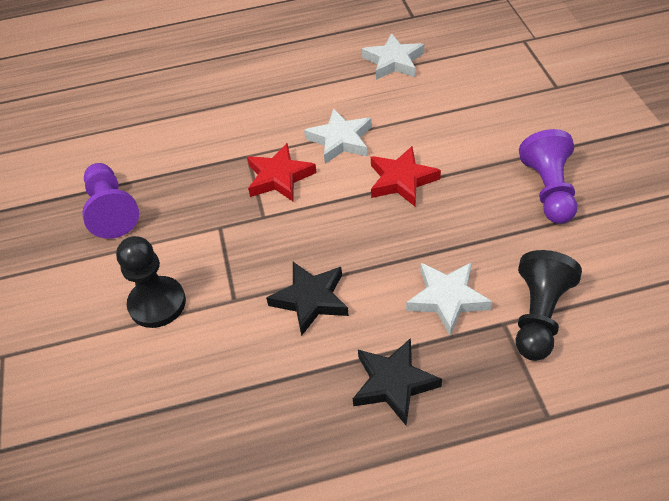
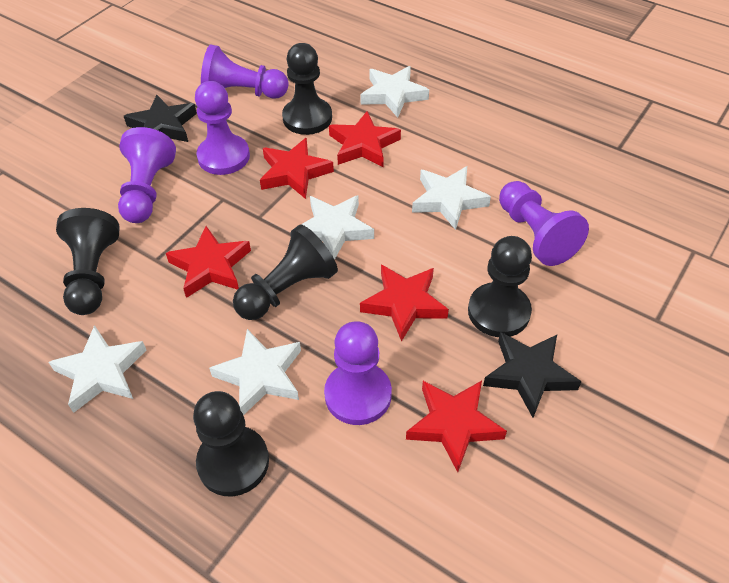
black pawn: 2 -> 5
purple pawn: 2 -> 5
red star: 2 -> 5
white star: 3 -> 5

